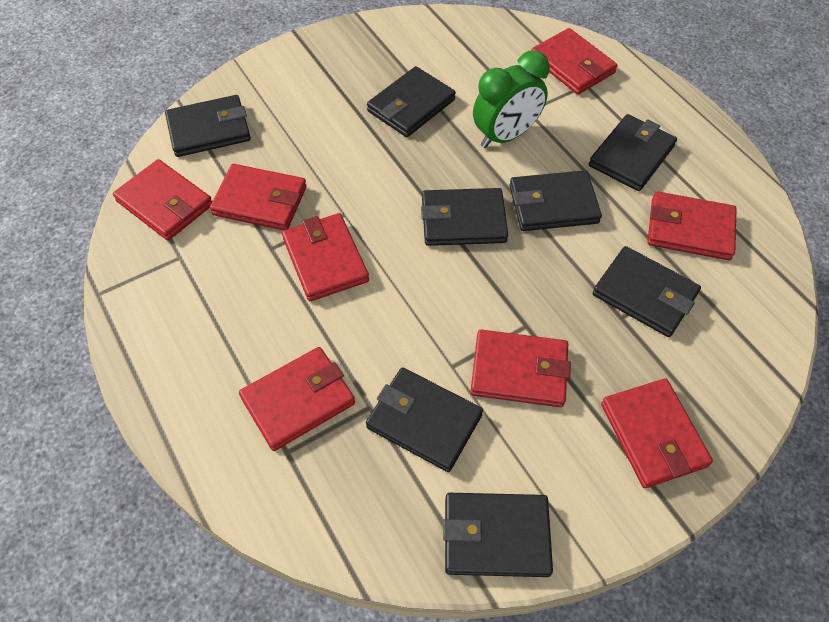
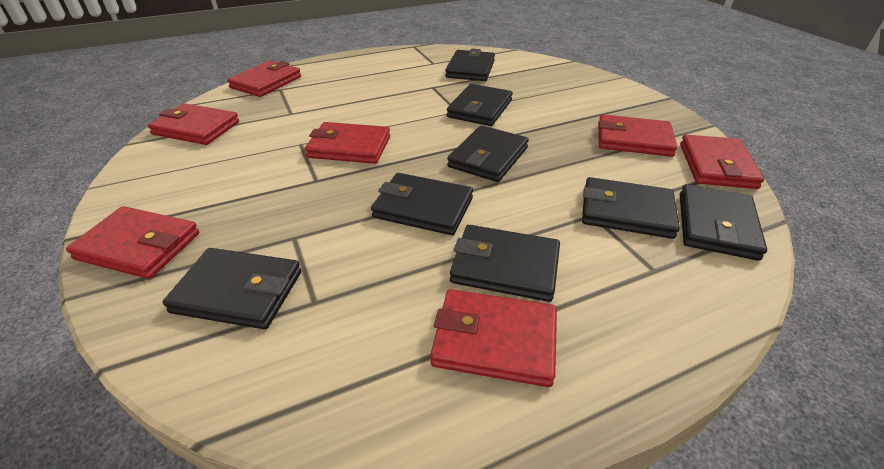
green clock: 1 -> 0
red wallet: 8 -> 7

